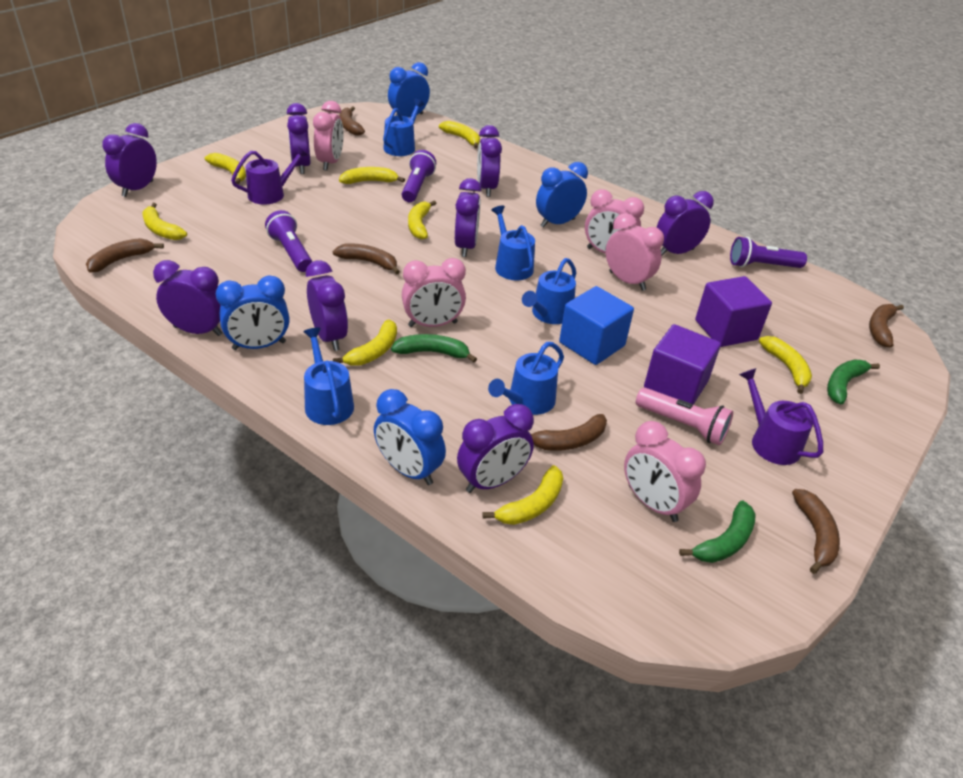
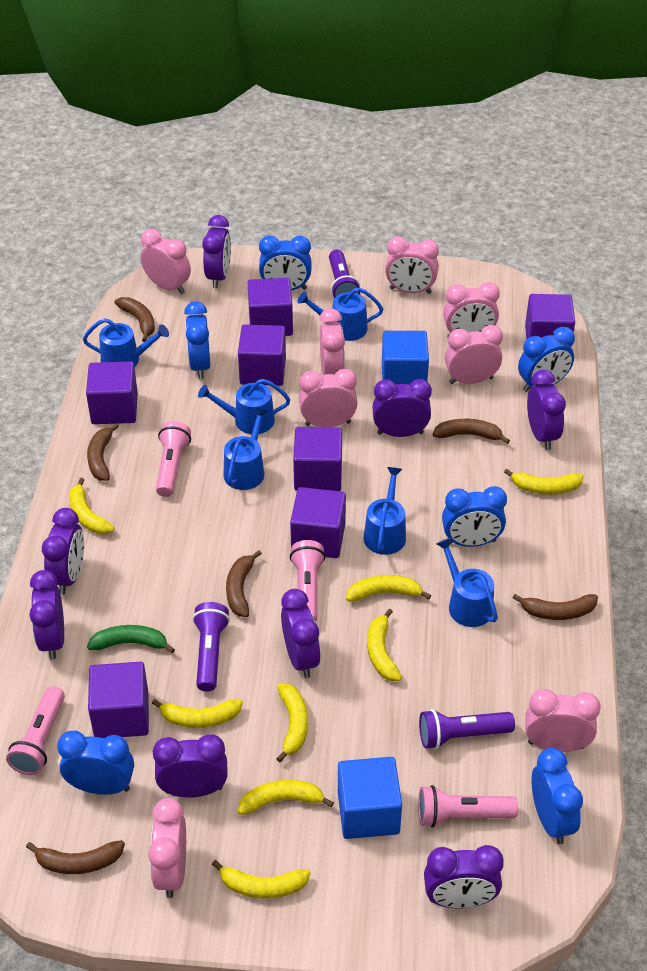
blue clock: 4 -> 6
blue cube: 1 -> 2
blue watering can: 5 -> 6
green banana: 3 -> 1
pink clock: 5 -> 8
pink flashlight: 1 -> 4
purple cube: 2 -> 7
purple watering can: 2 -> 0

